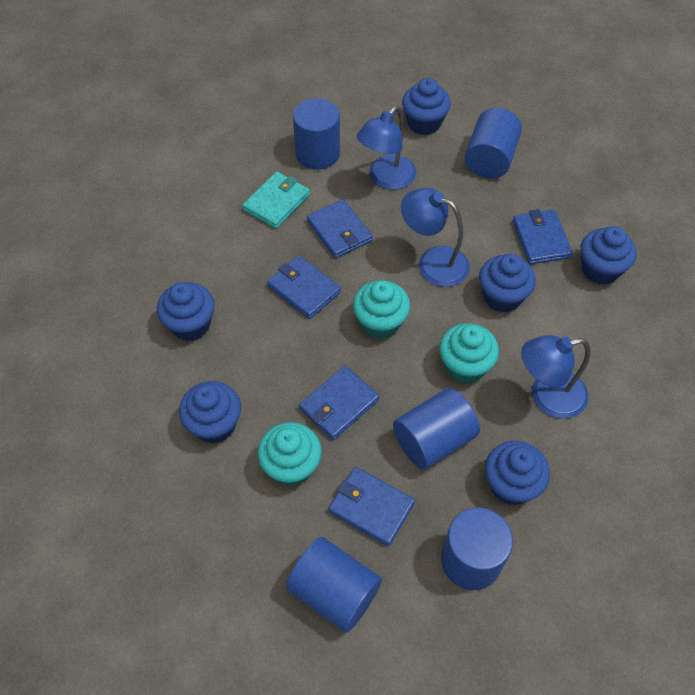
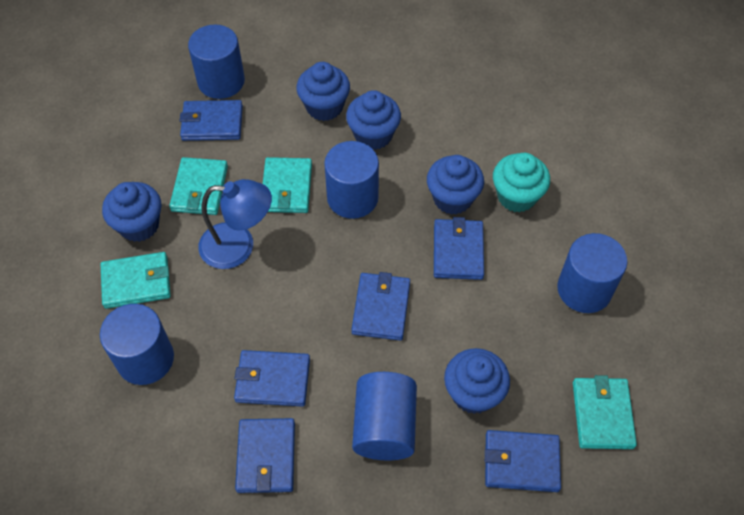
blue cupcake: 6 -> 5
blue lamp: 3 -> 1
blue wallet: 5 -> 6
turquoise cupcake: 3 -> 1
turquoise wallet: 1 -> 4

